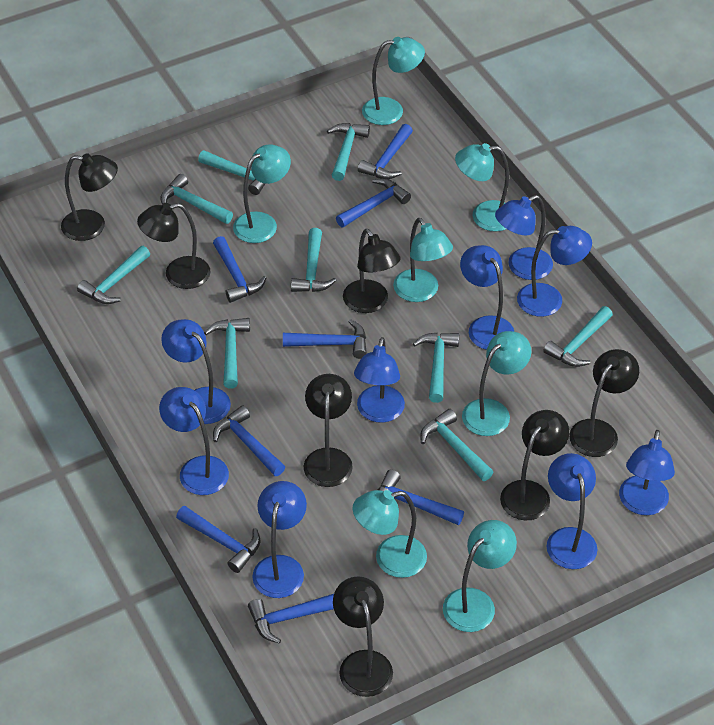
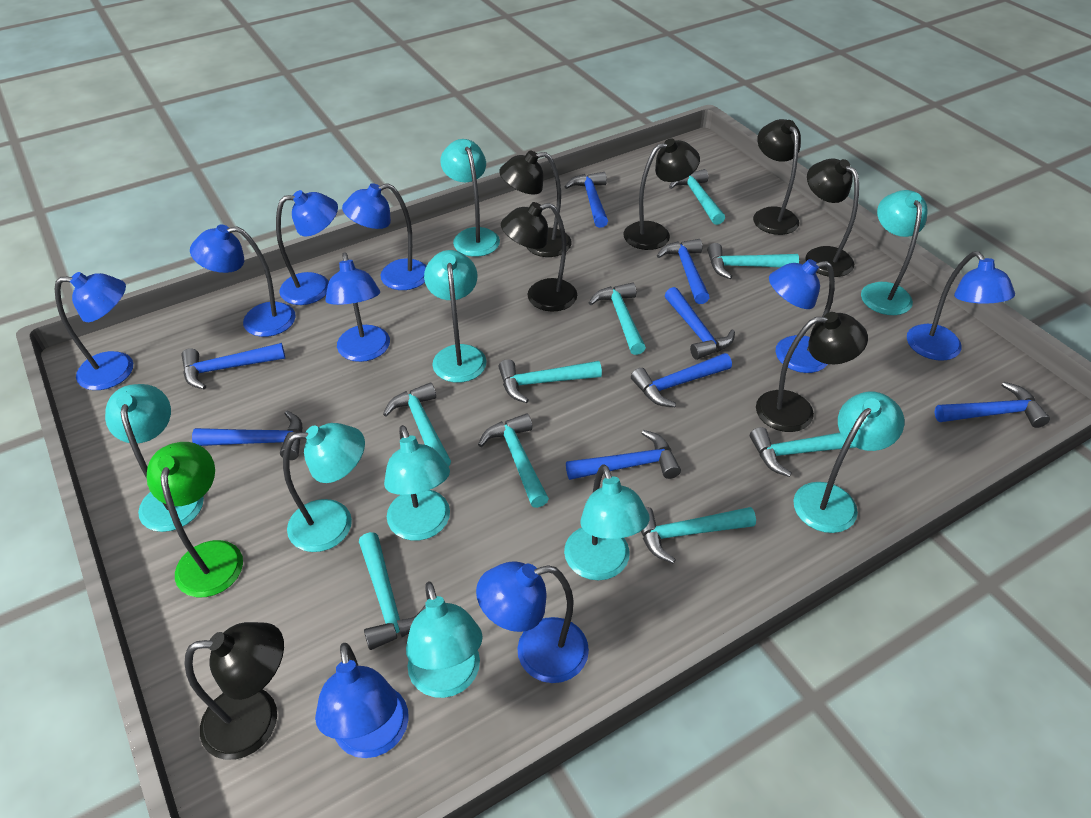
green lamp: 0 -> 1
turquoise lamp: 7 -> 9

